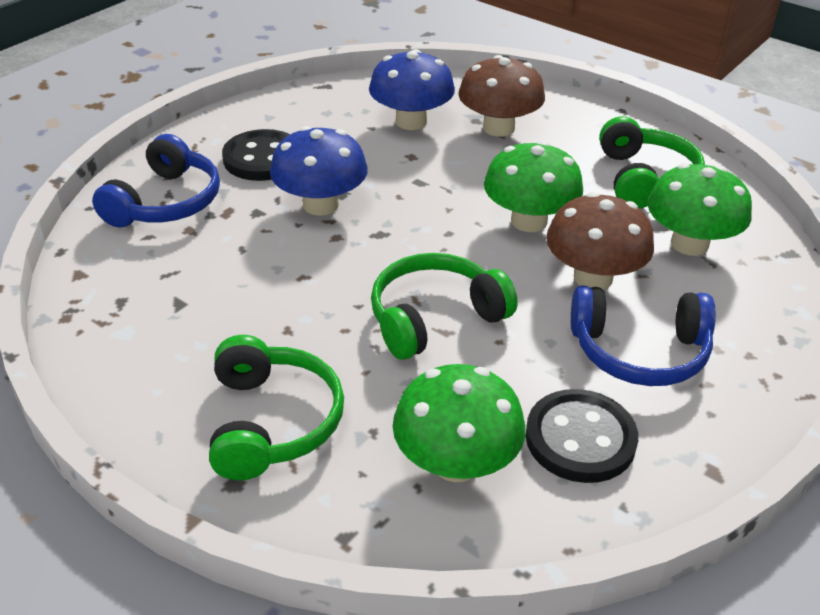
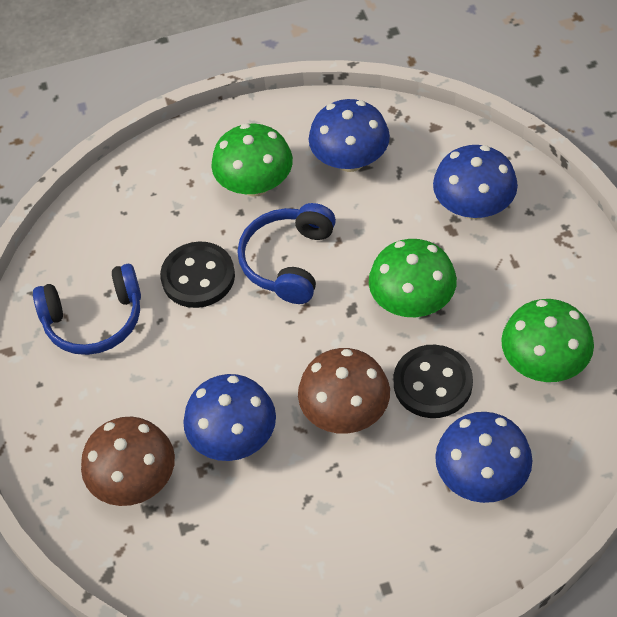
blue mushroom: 2 -> 4
green headphones: 3 -> 0

